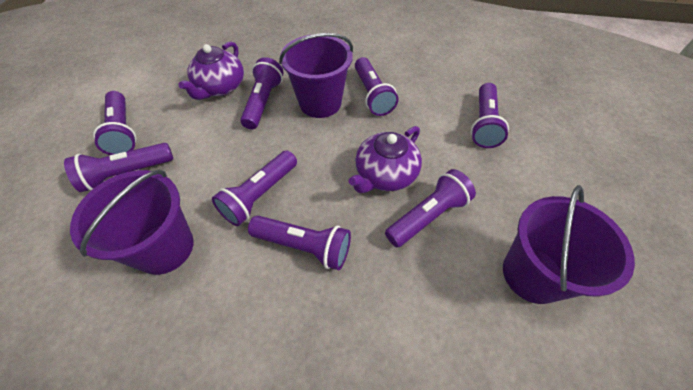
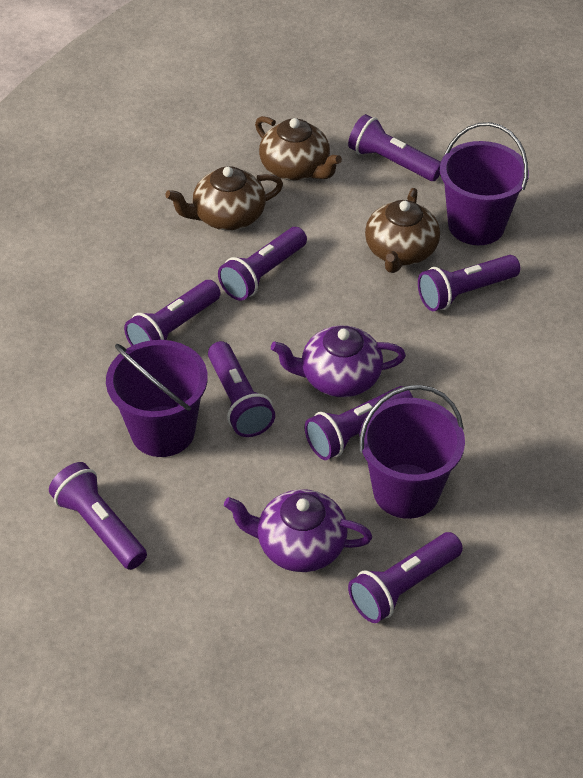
brown teapot: 0 -> 3

